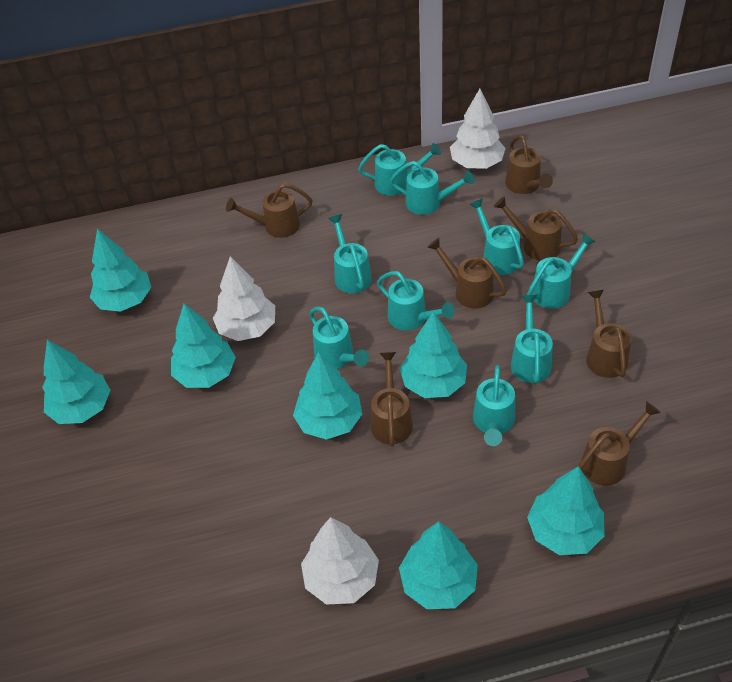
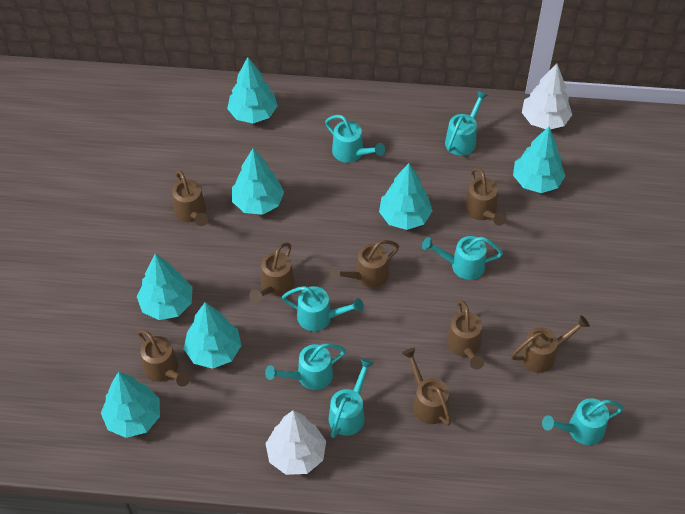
brown watering can: 7 -> 8
turquoise watering can: 9 -> 7
white tree: 3 -> 2

